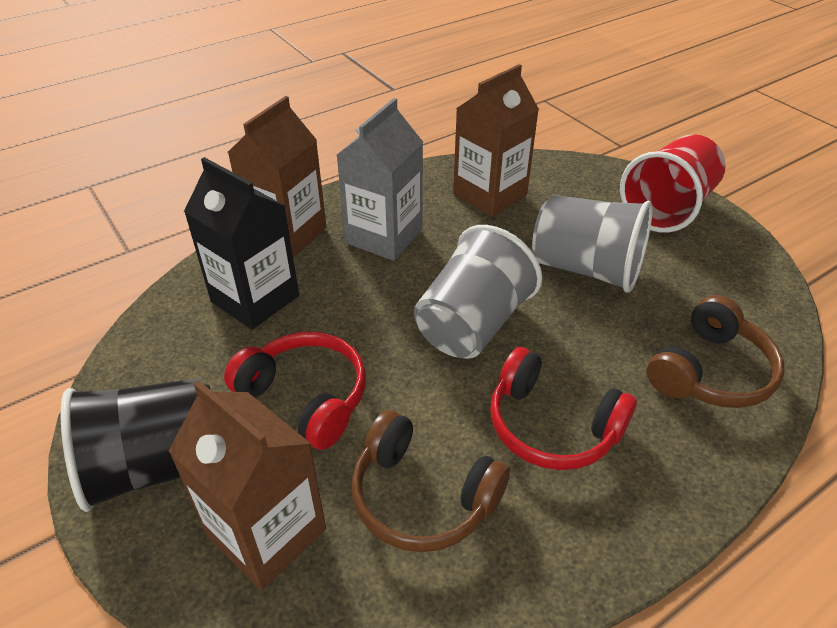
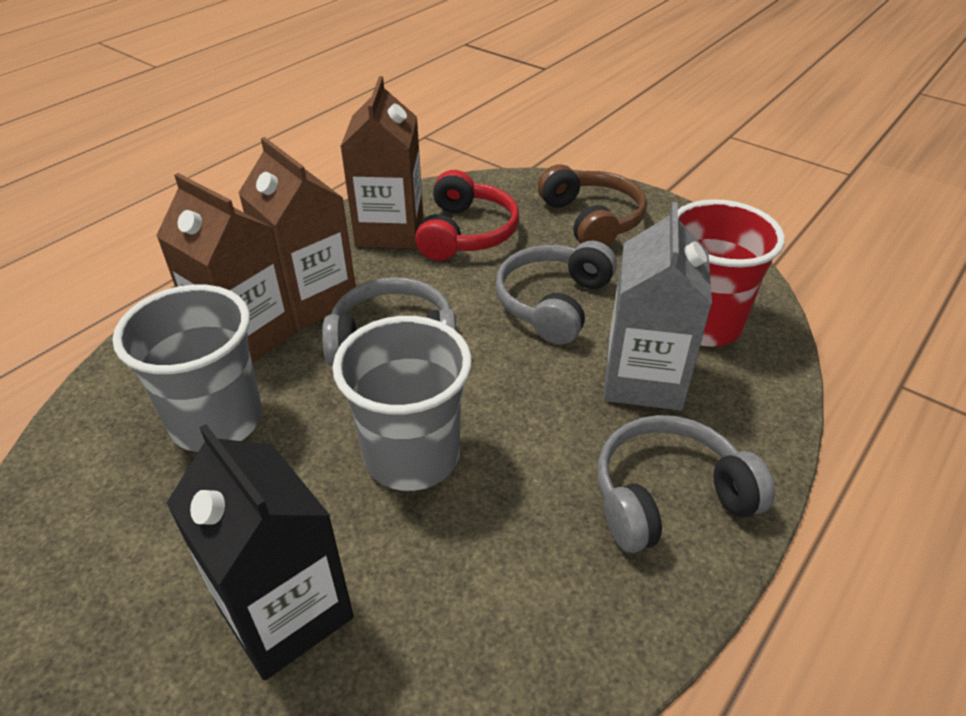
black cup: 1 -> 0
brown headphones: 2 -> 1
grey headphones: 0 -> 3
red headphones: 2 -> 1

